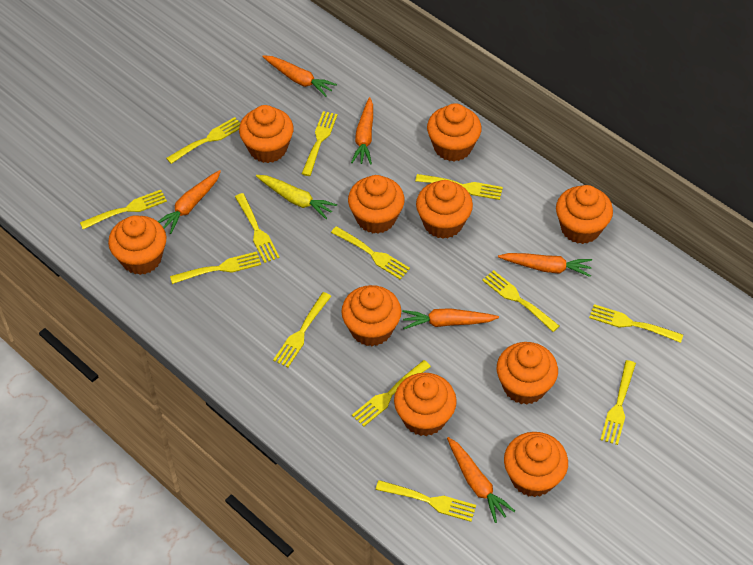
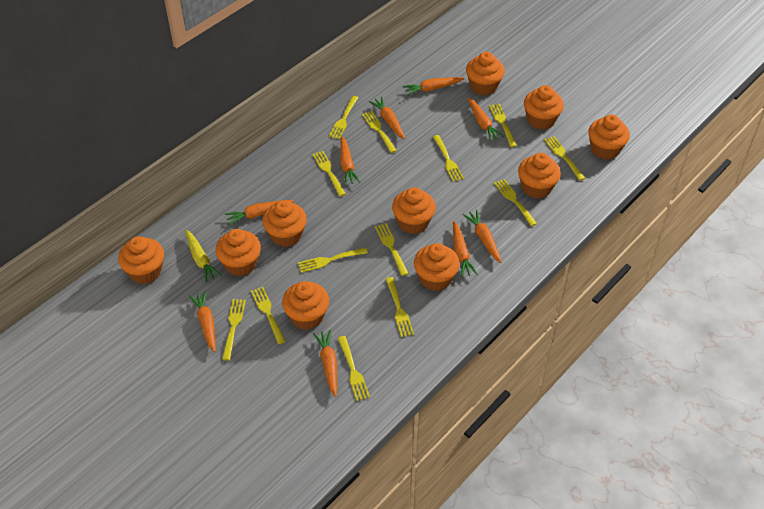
orange carrot: 6 -> 9

